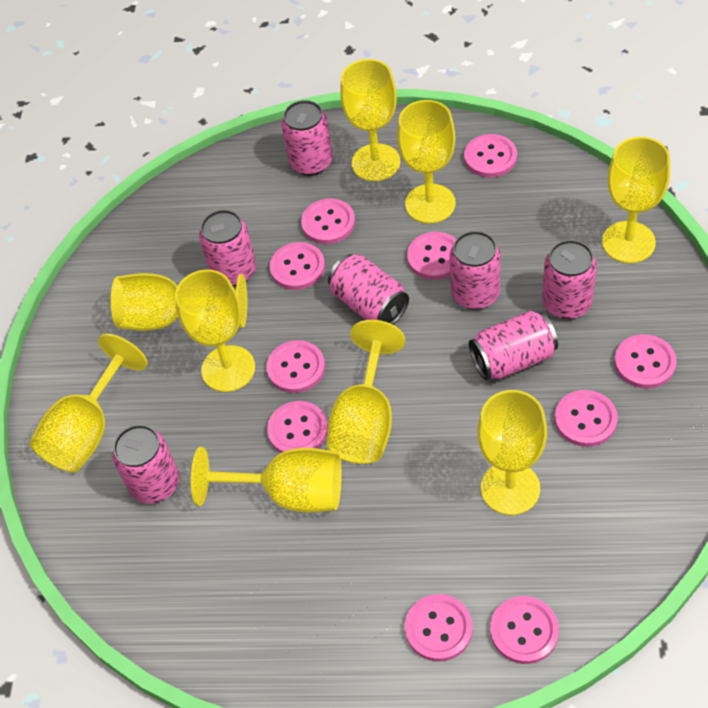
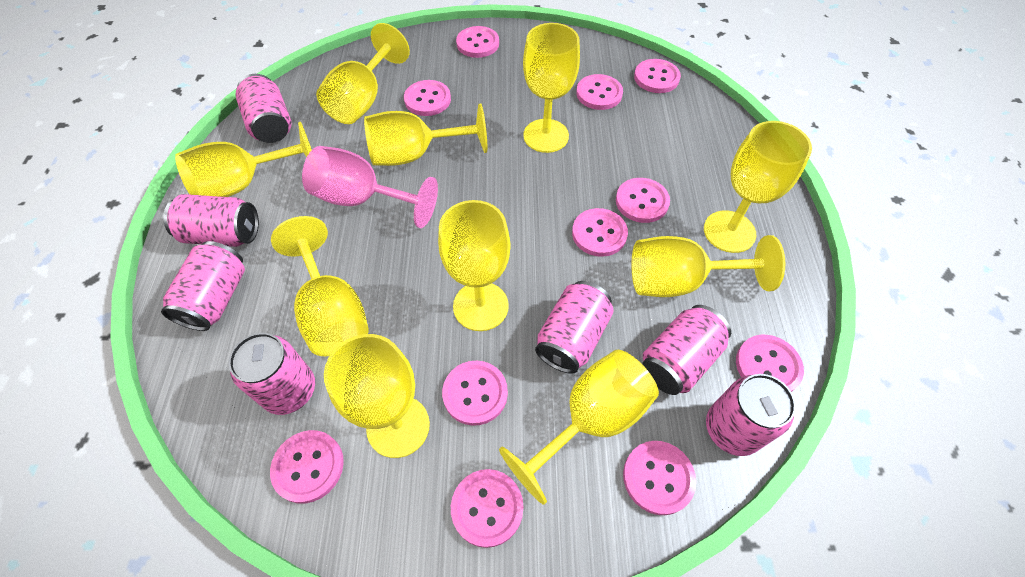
pink button: 10 -> 11
pink goblet: 0 -> 1
yellow goblet: 9 -> 10

